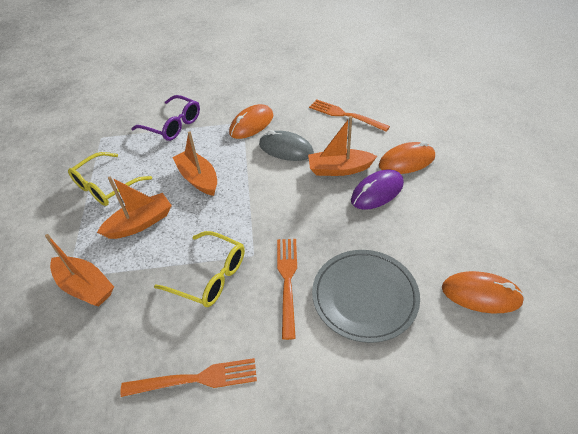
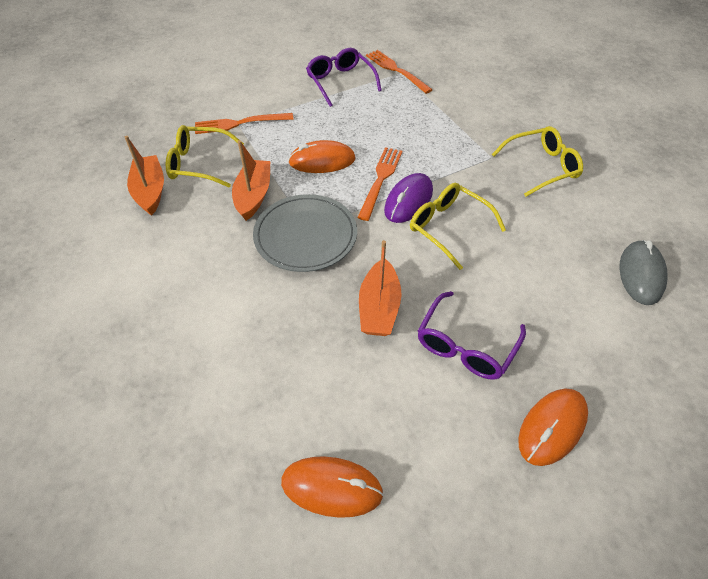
orange boat: 4 -> 3
purple glasses: 1 -> 2
yellow glasses: 2 -> 3

